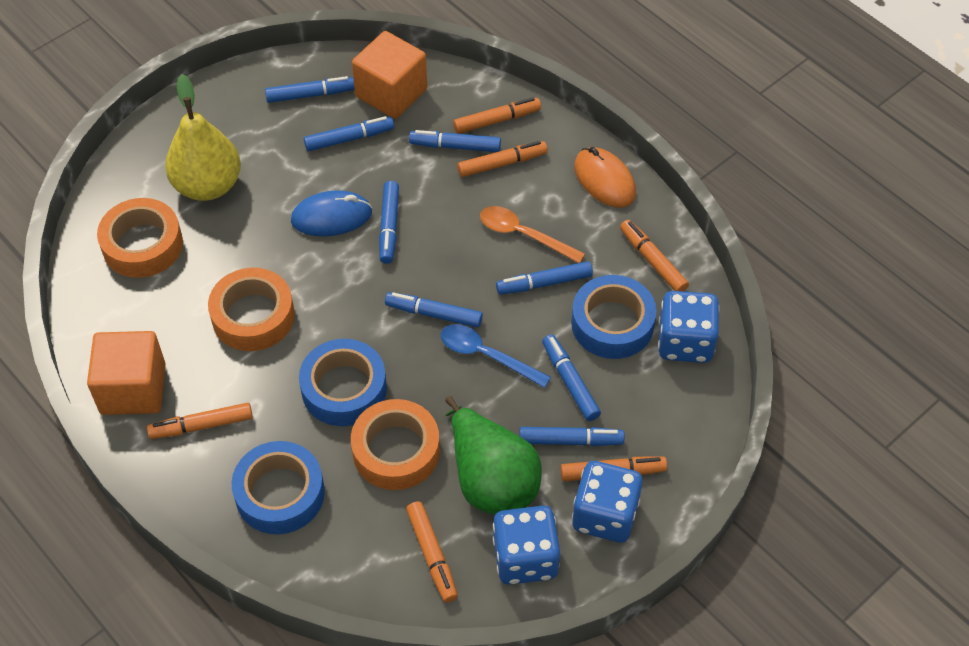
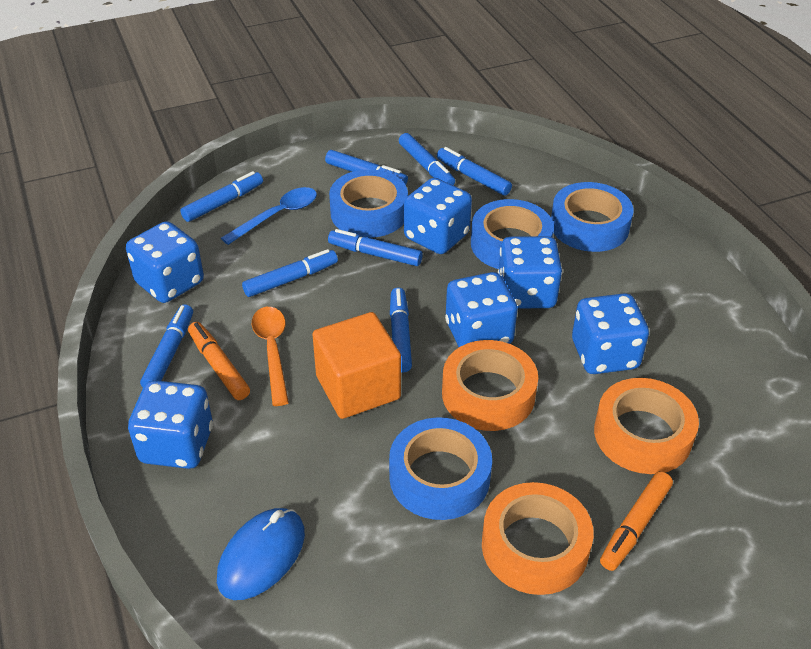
blue dice: 3 -> 6
blue tape: 3 -> 4
green pear: 1 -> 0
orange cube: 2 -> 1
orange marker: 6 -> 2
orange mouse: 1 -> 0
yellow pear: 1 -> 0

